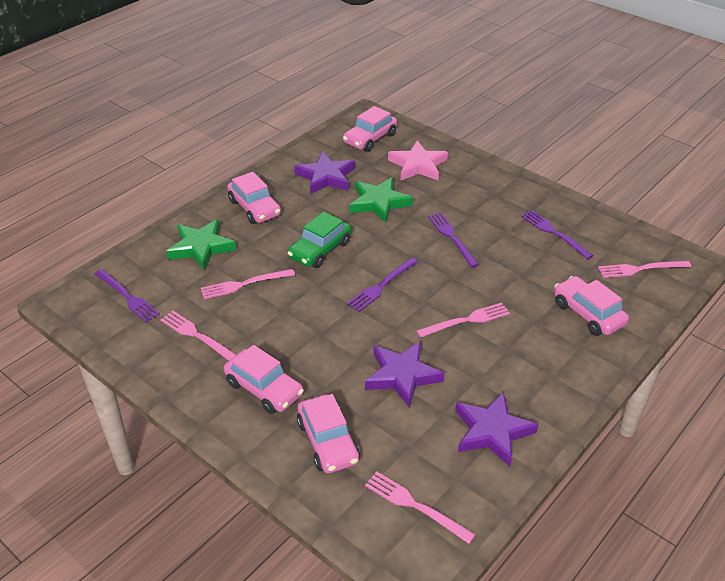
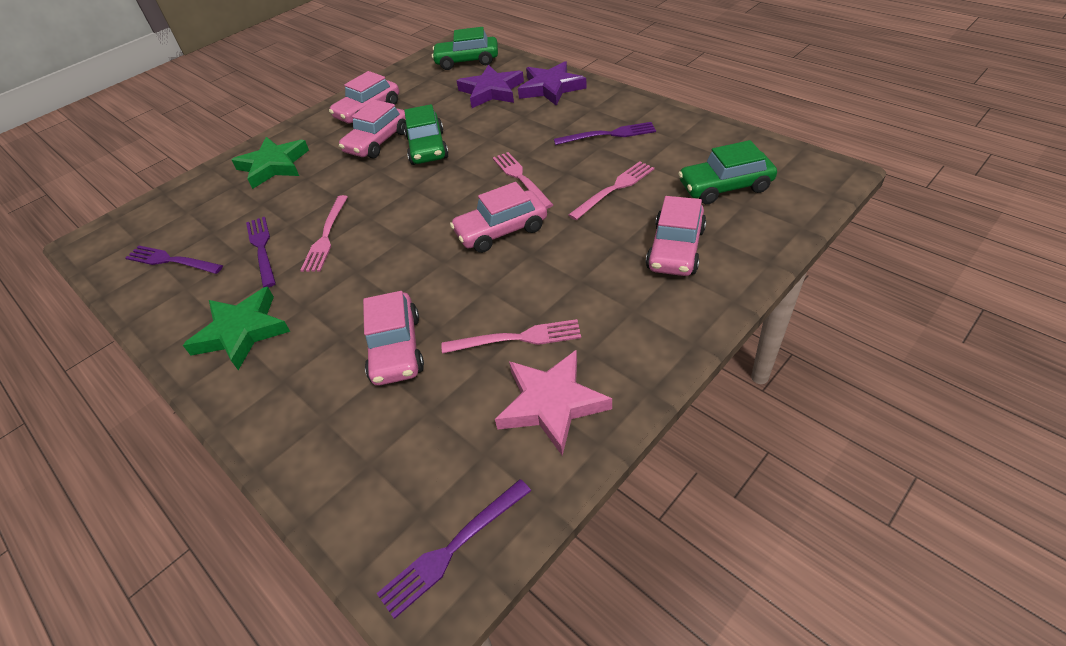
green car: 1 -> 3
pink fork: 5 -> 4
purple star: 3 -> 2

